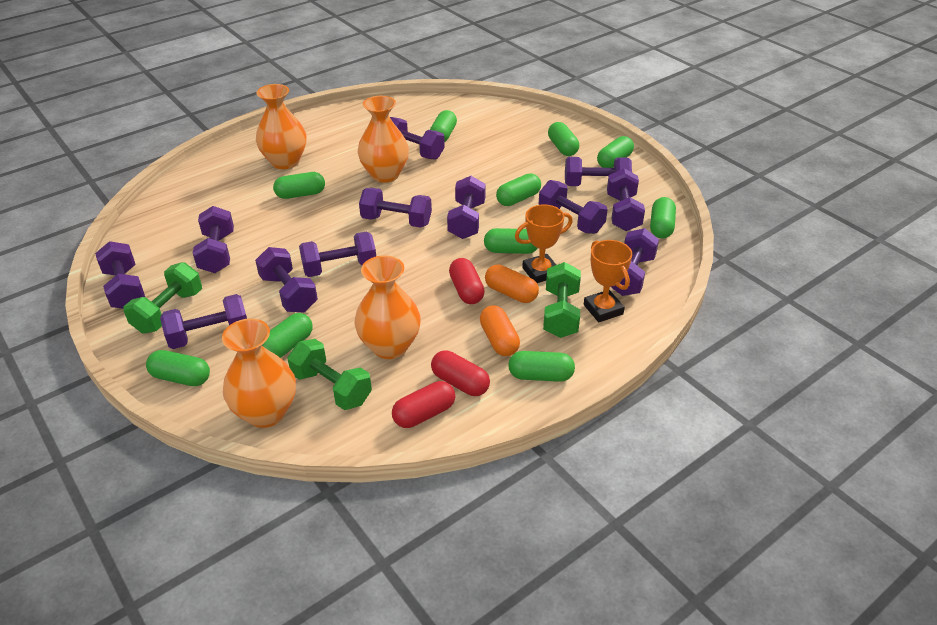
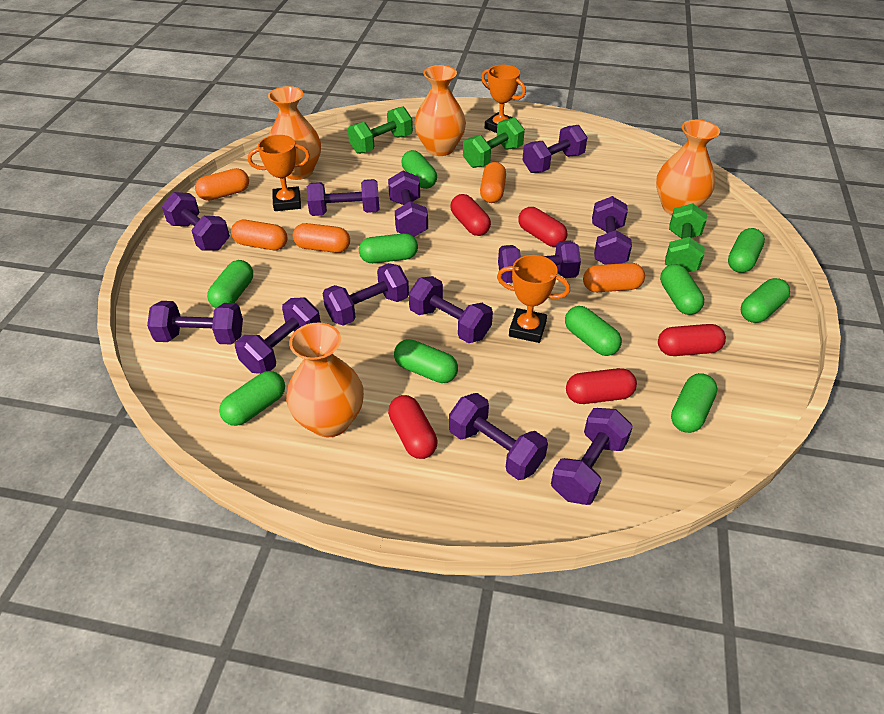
orange capsule: 2 -> 5
orange trophy: 2 -> 3
red capsule: 3 -> 5

